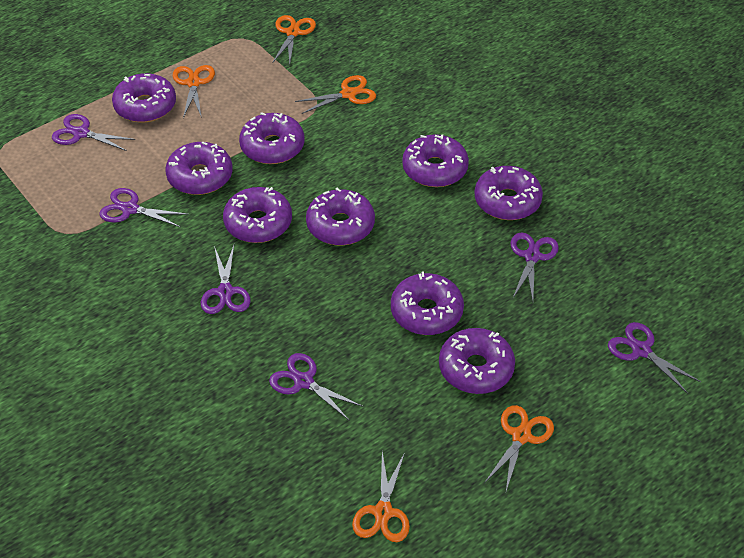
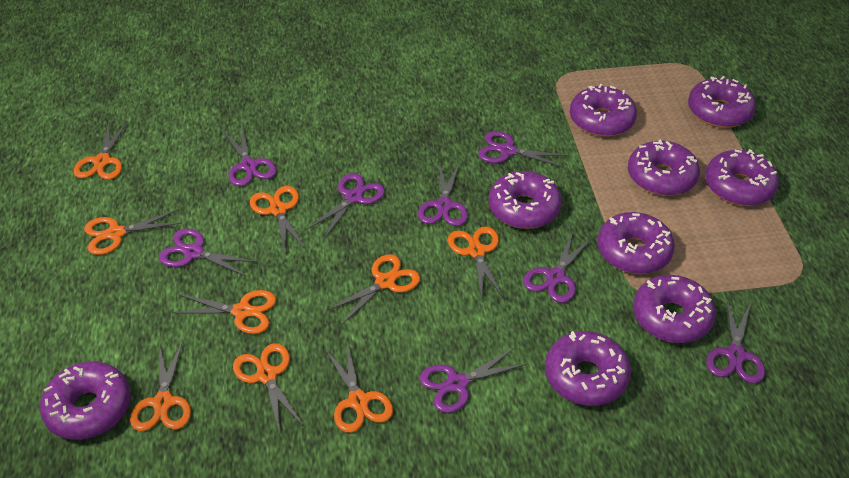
orange scissors: 5 -> 9
purple scissors: 6 -> 8

